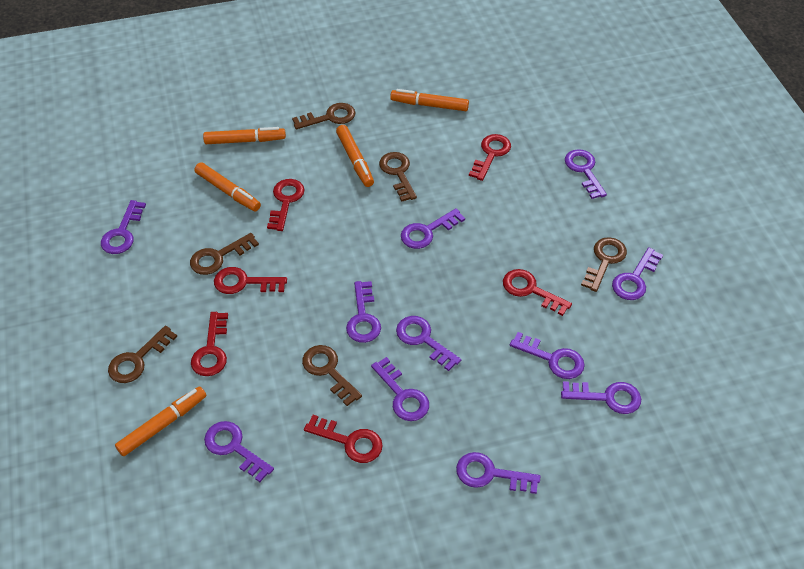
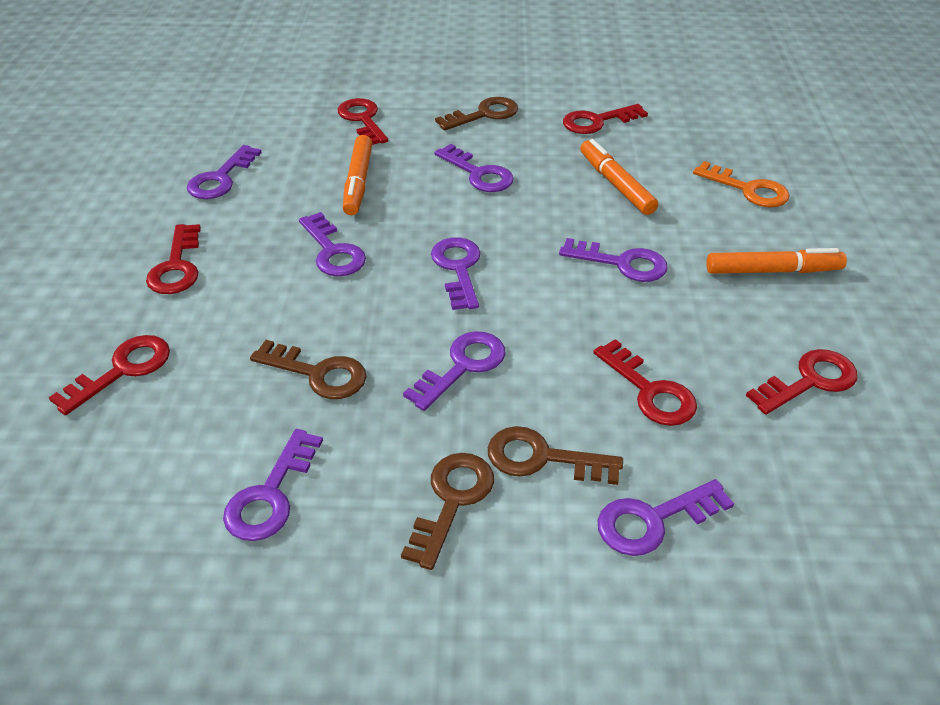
brown key: 6 -> 4
orange key: 0 -> 1
orange marker: 5 -> 3
purple key: 11 -> 8

